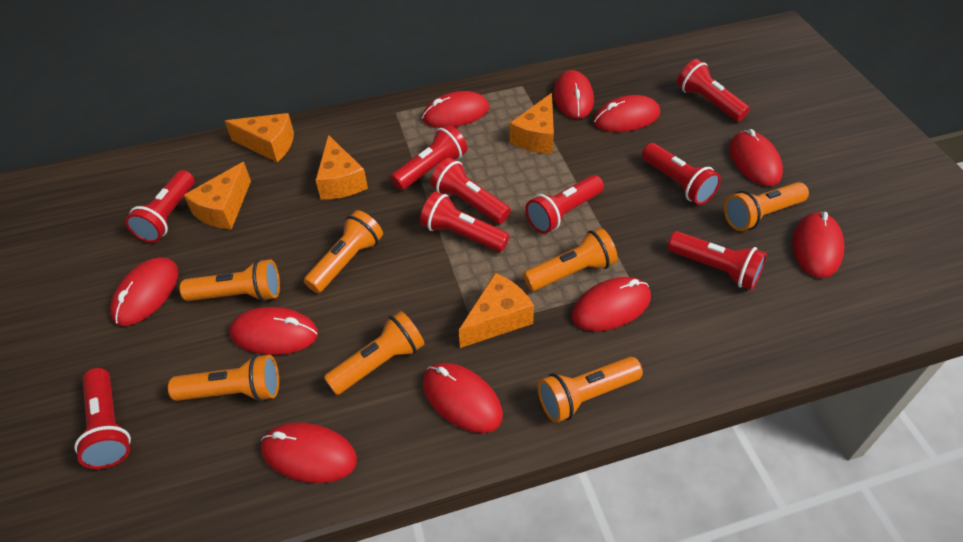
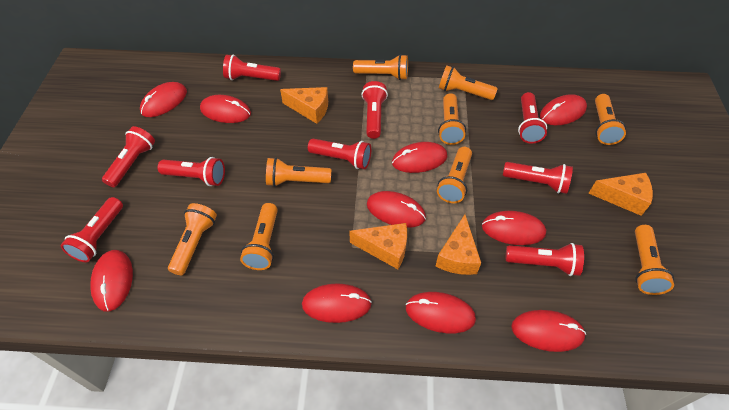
orange cheese: 5 -> 4
orange flashlight: 7 -> 9

